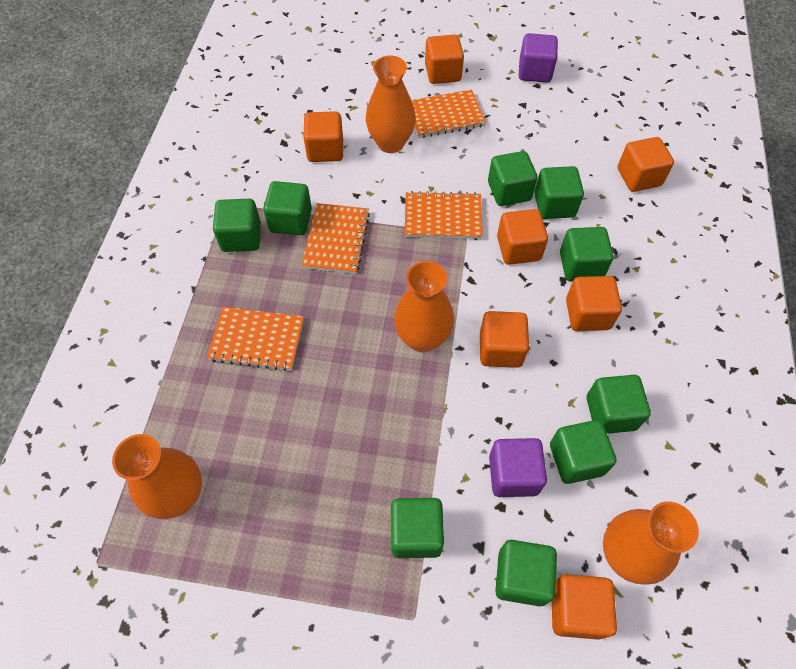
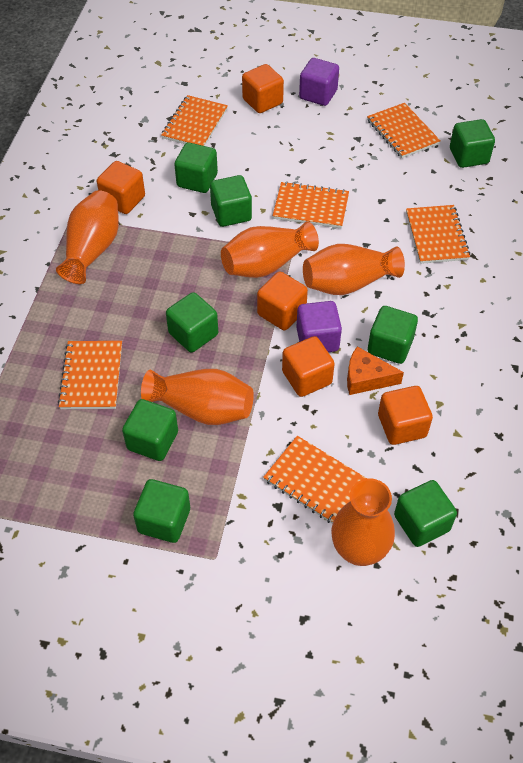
green cube: 9 -> 8
orange cheese: 0 -> 1
orange cube: 7 -> 5
orange notebook: 4 -> 6
orange vase: 4 -> 5

